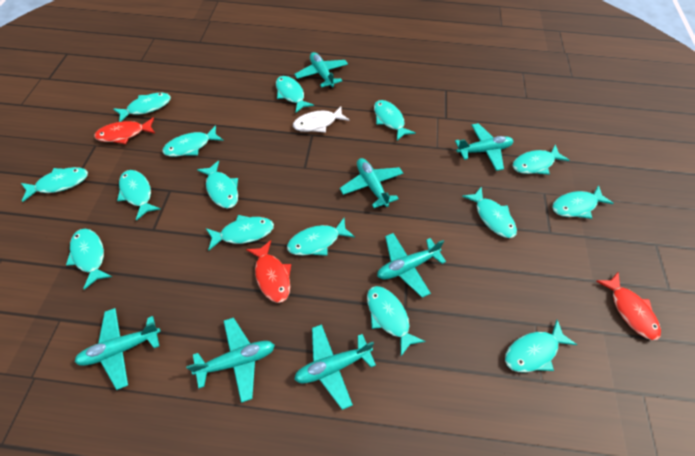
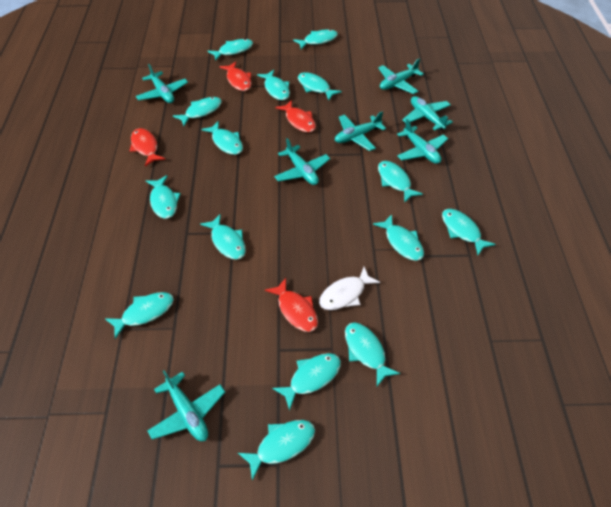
red fish: 3 -> 4

